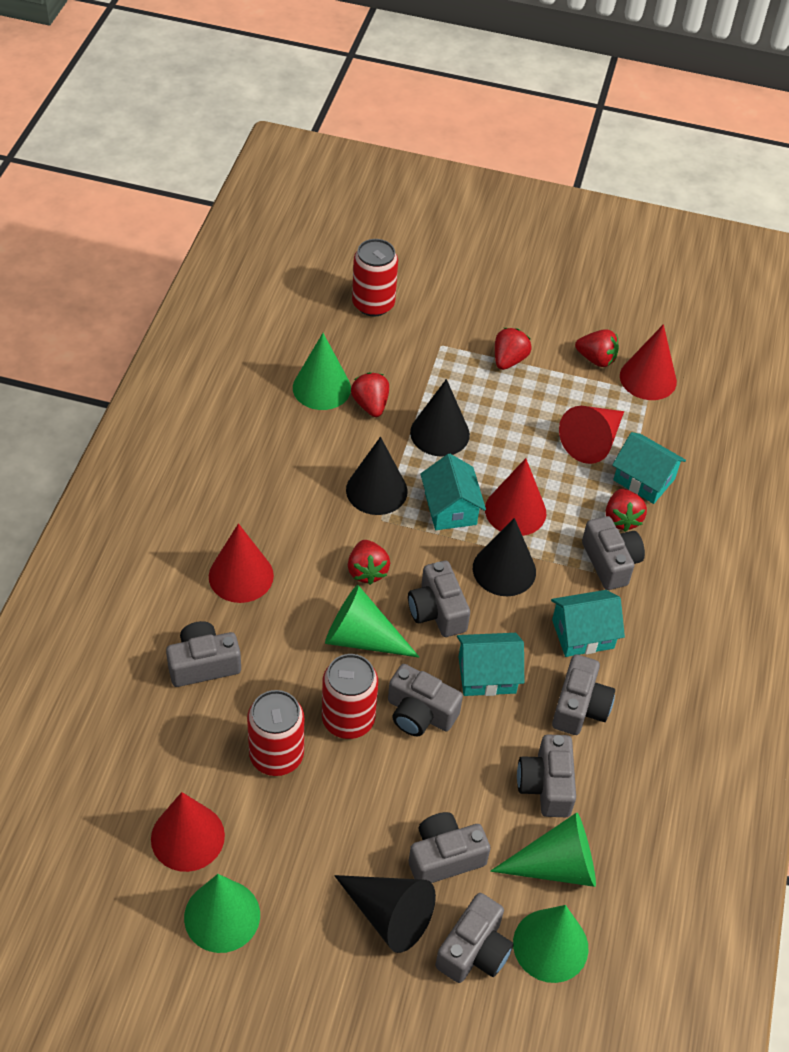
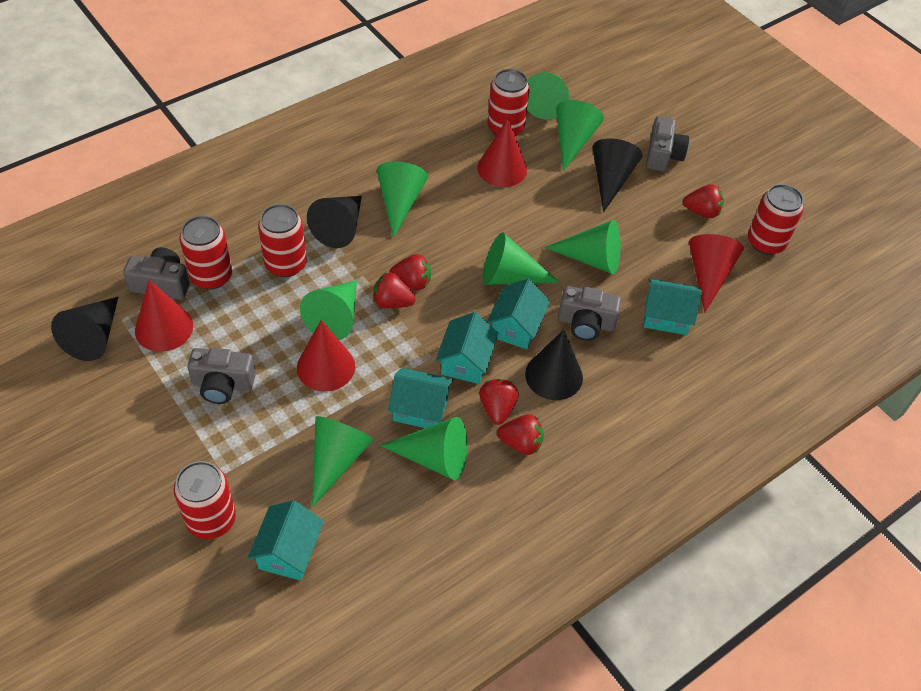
green cone: 5 -> 8
grey camera: 8 -> 4
red can: 3 -> 5
red cone: 5 -> 4
turquoise house: 4 -> 5

